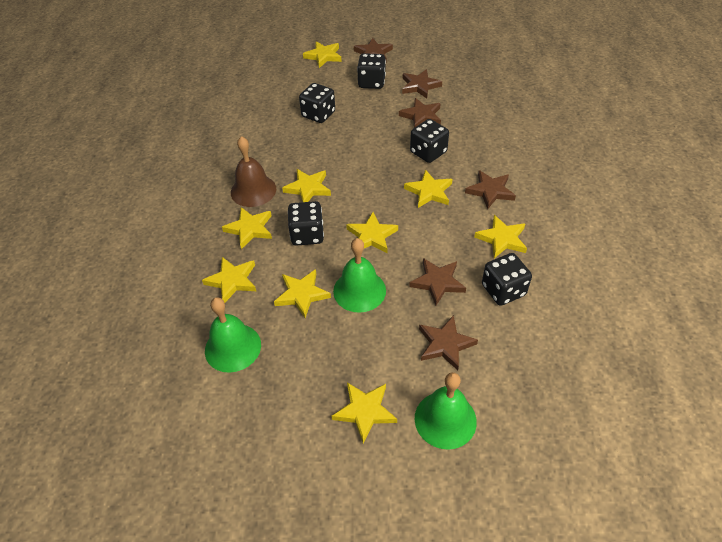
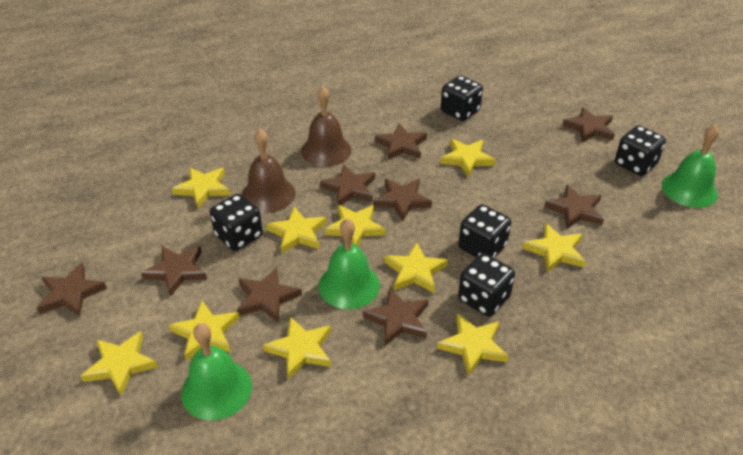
brown bell: 1 -> 2
brown star: 6 -> 9
yellow star: 9 -> 10

